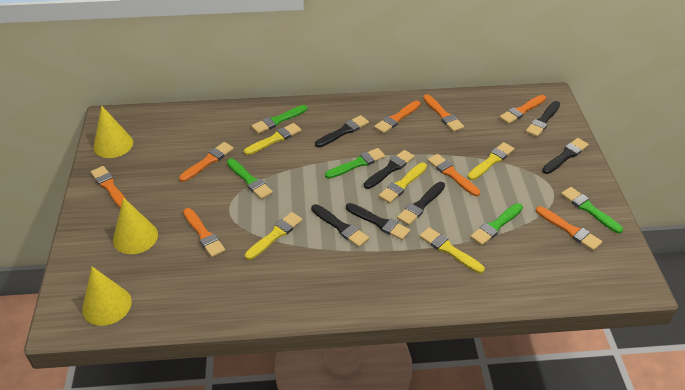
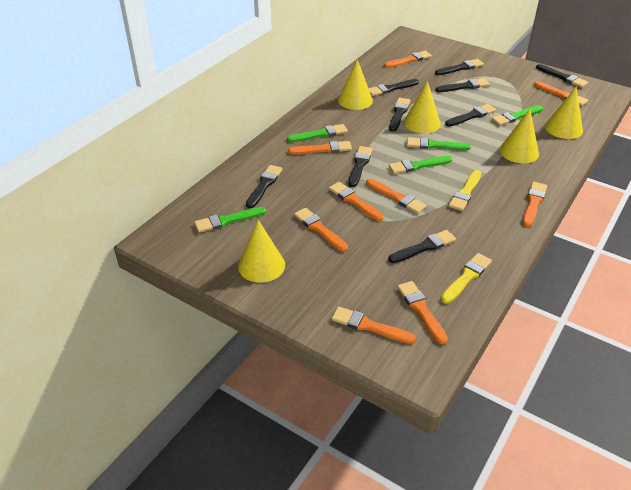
black brush: 7 -> 9
orange brush: 8 -> 9
yellow brush: 5 -> 2
yellow cone: 3 -> 5

